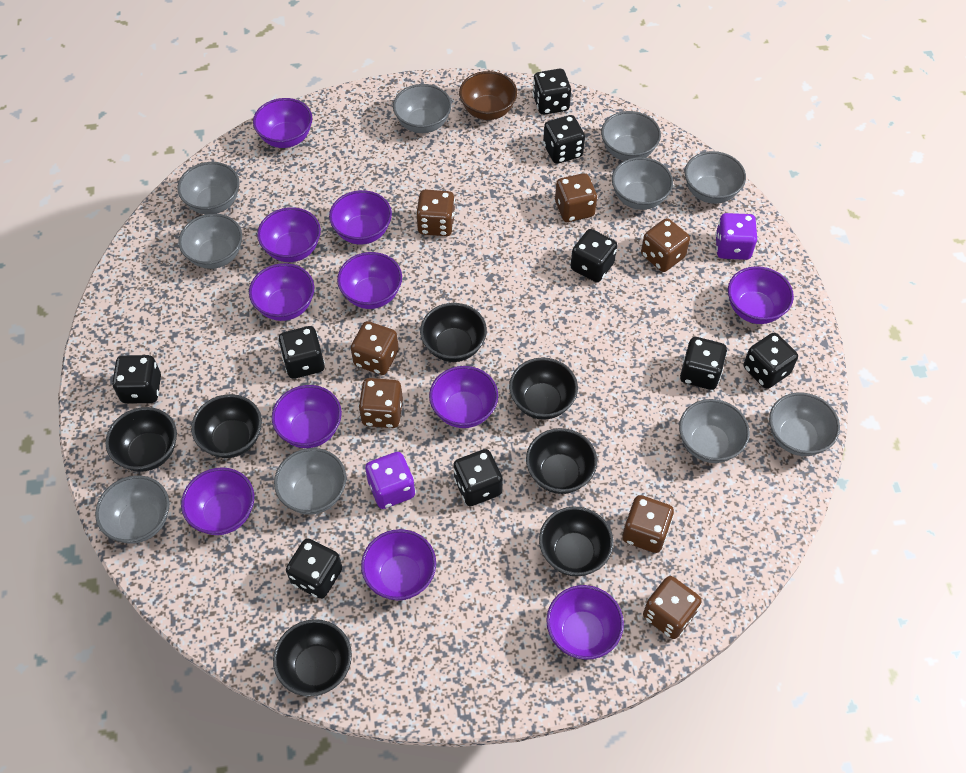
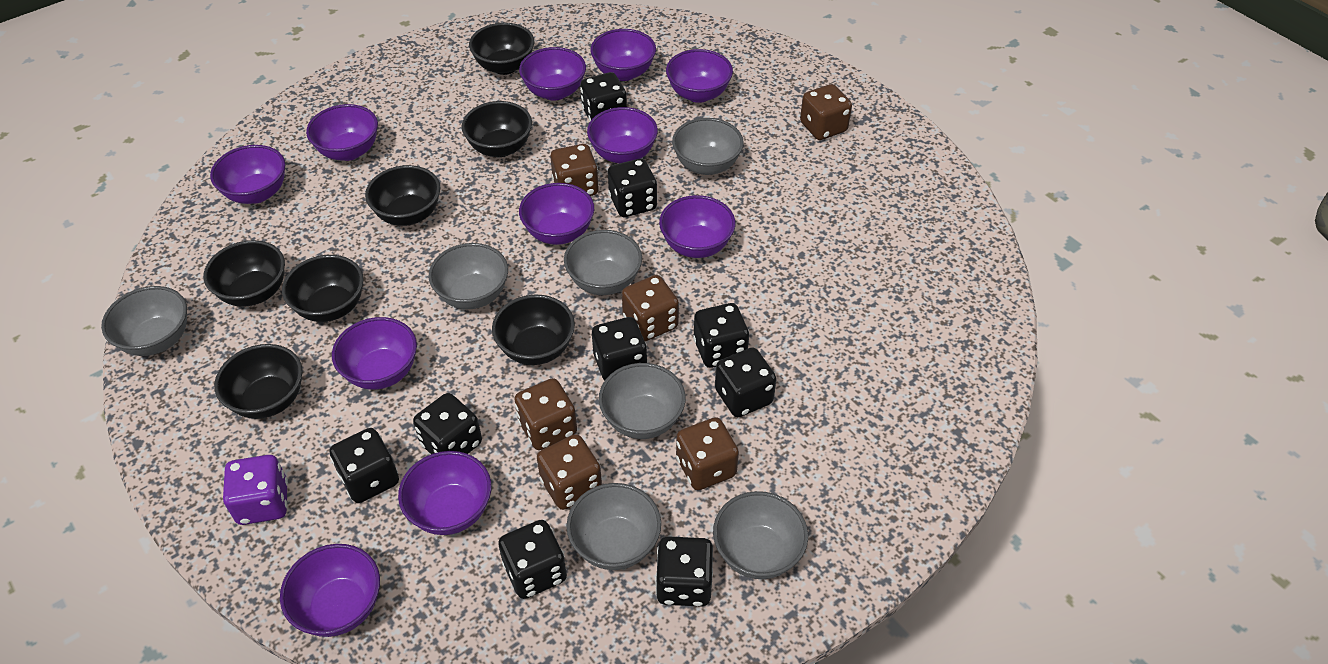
brown bowl: 1 -> 0
brown dice: 7 -> 6
grey bowl: 10 -> 7
purple dice: 2 -> 1

